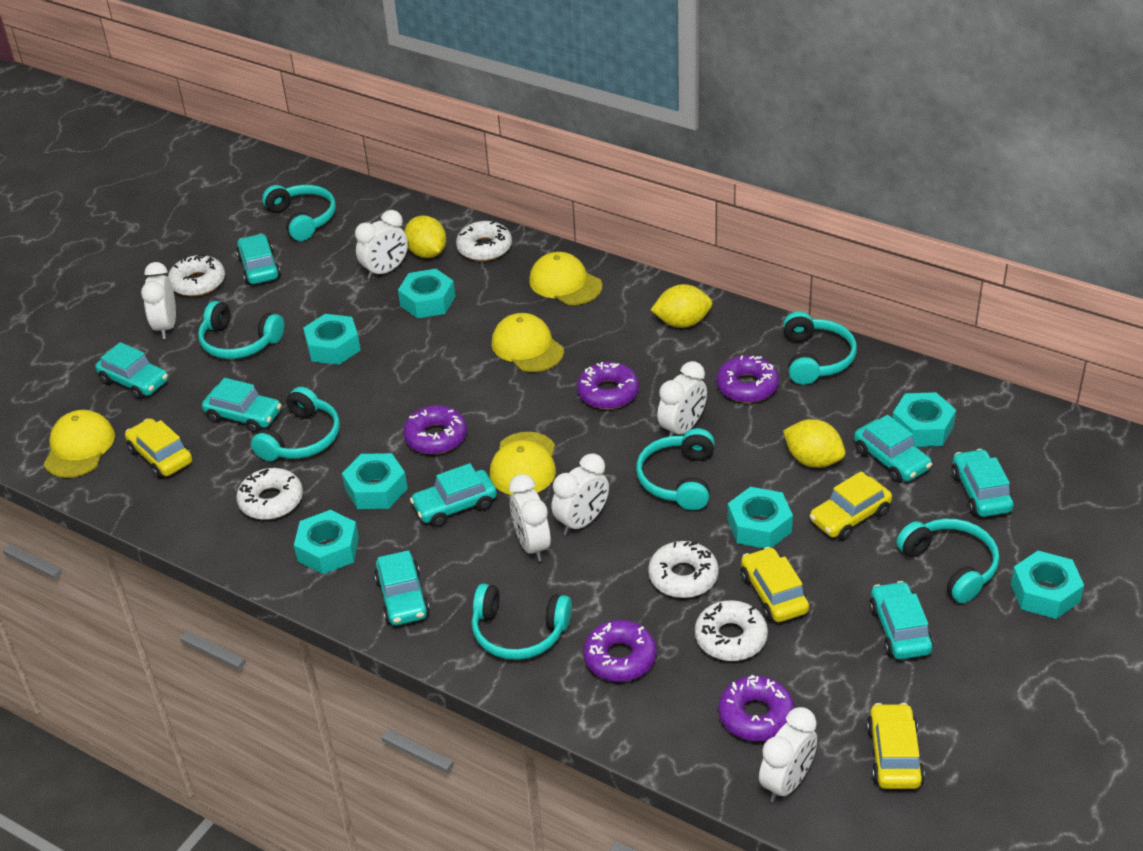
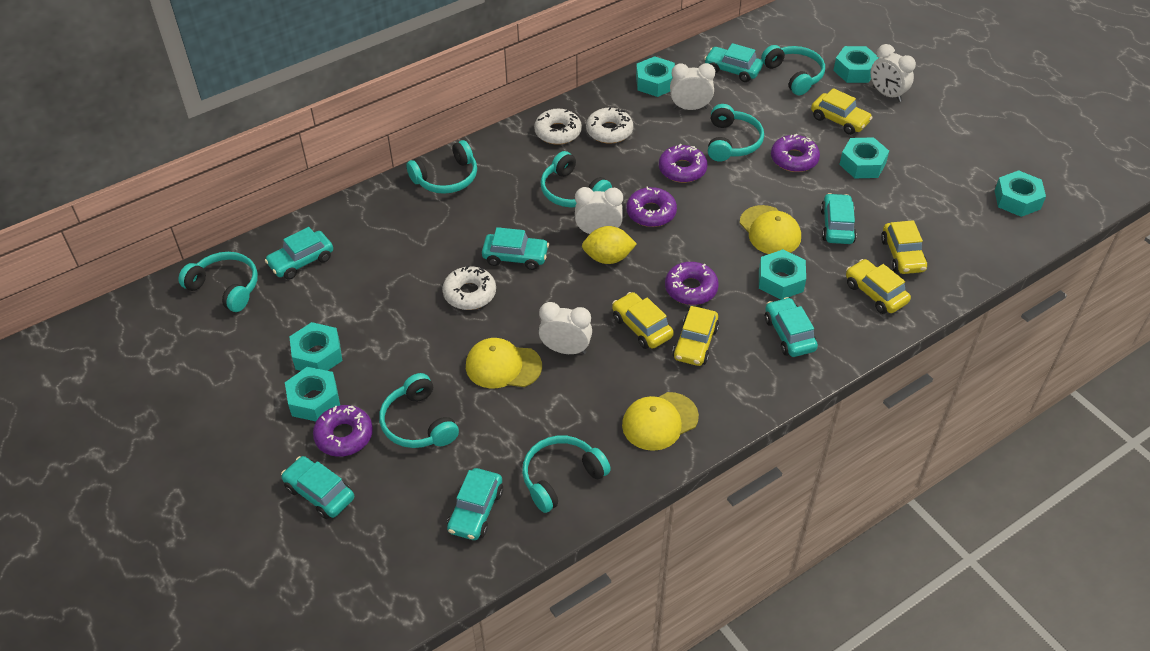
turquoise car: 8 -> 7
white clock: 6 -> 4
white donut: 5 -> 3
yellow cap: 4 -> 3
yellow car: 4 -> 5
yellow lemon: 3 -> 1

